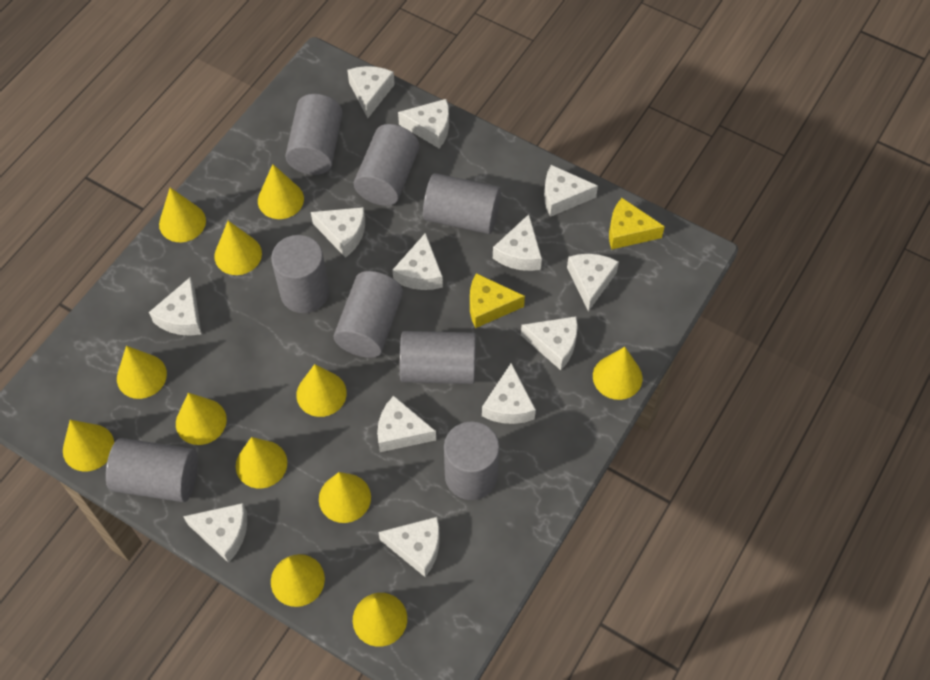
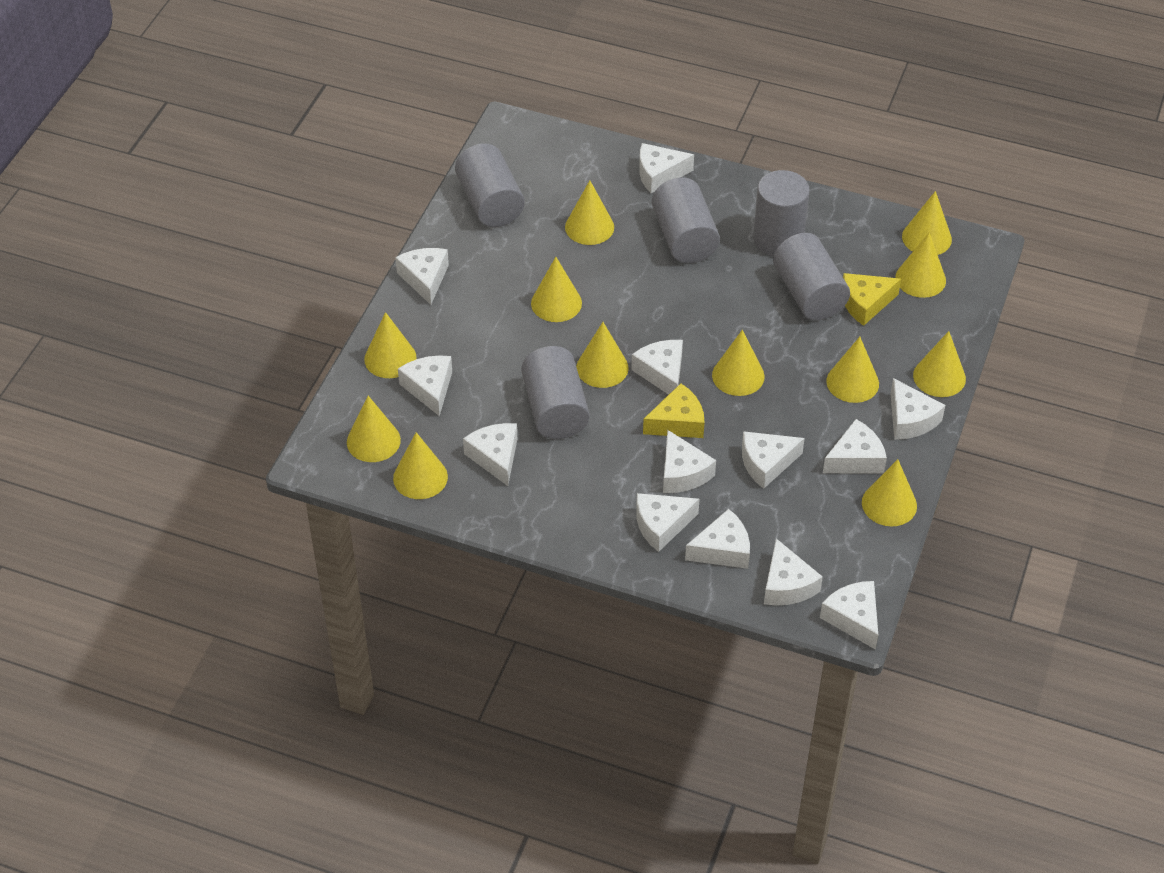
grey cylinder: 8 -> 5

